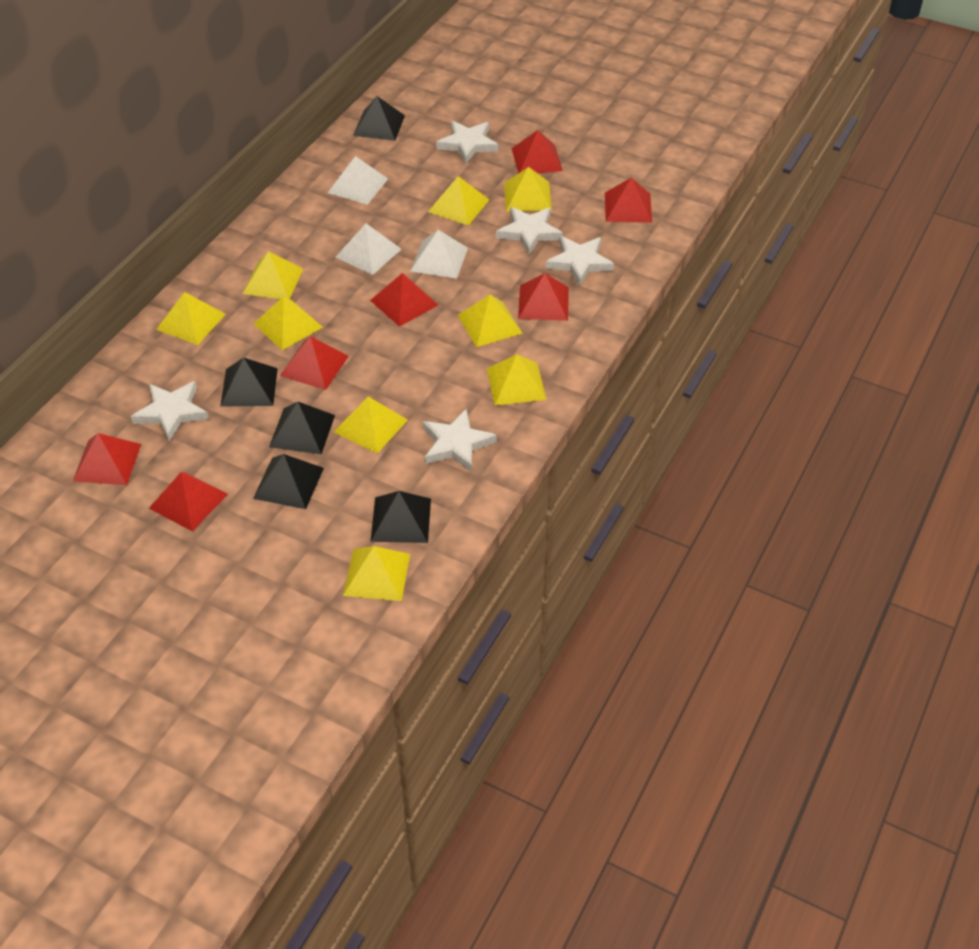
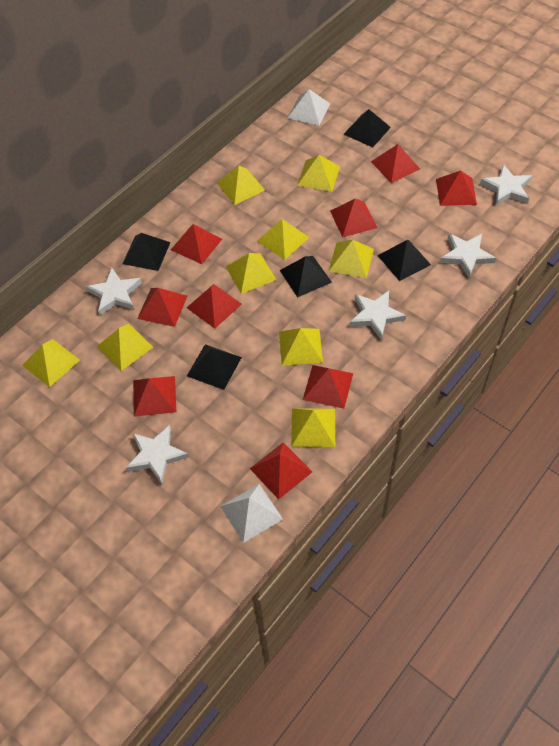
red pyramid: 7 -> 9
white pyramid: 3 -> 2

